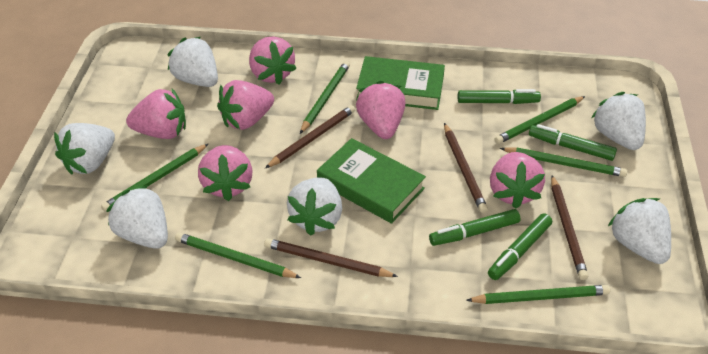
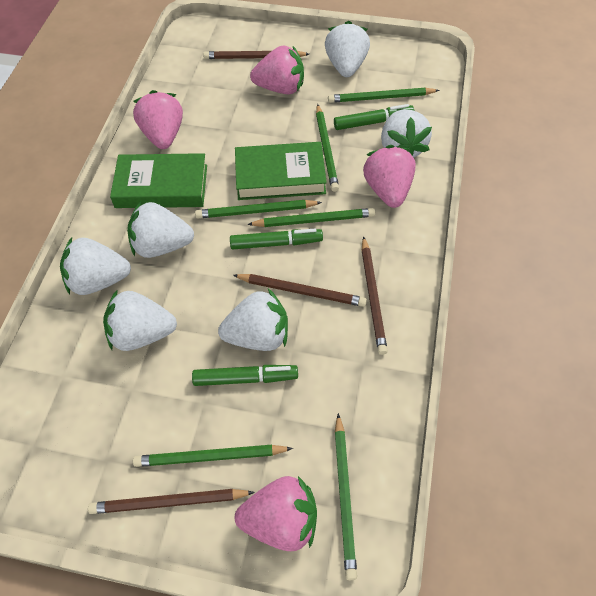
green marker: 4 -> 3
pink strawberry: 6 -> 4

